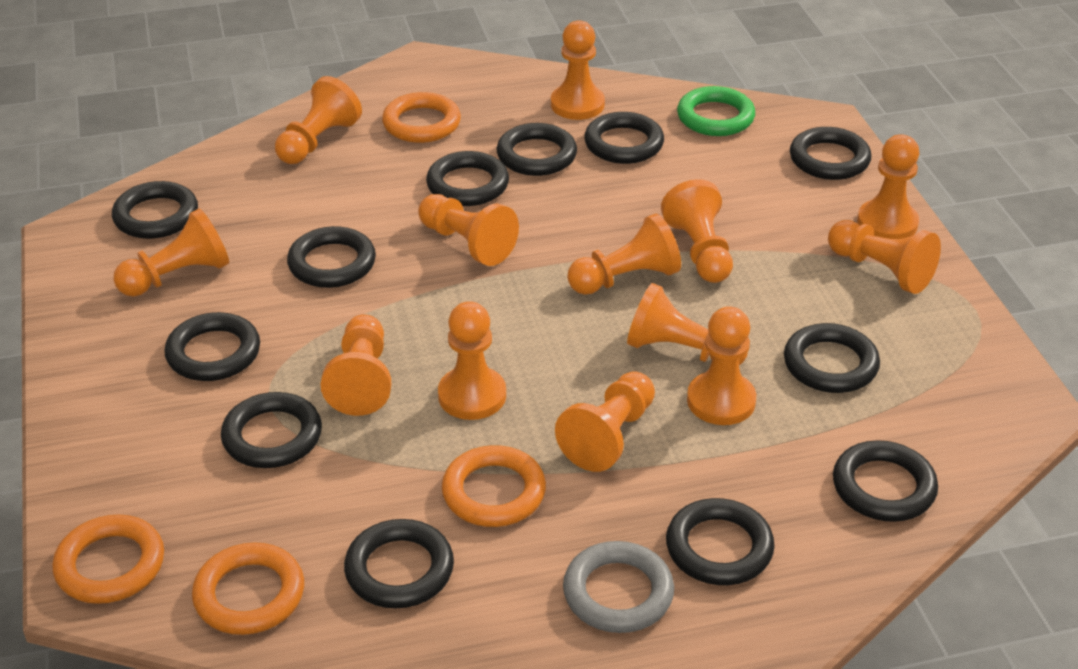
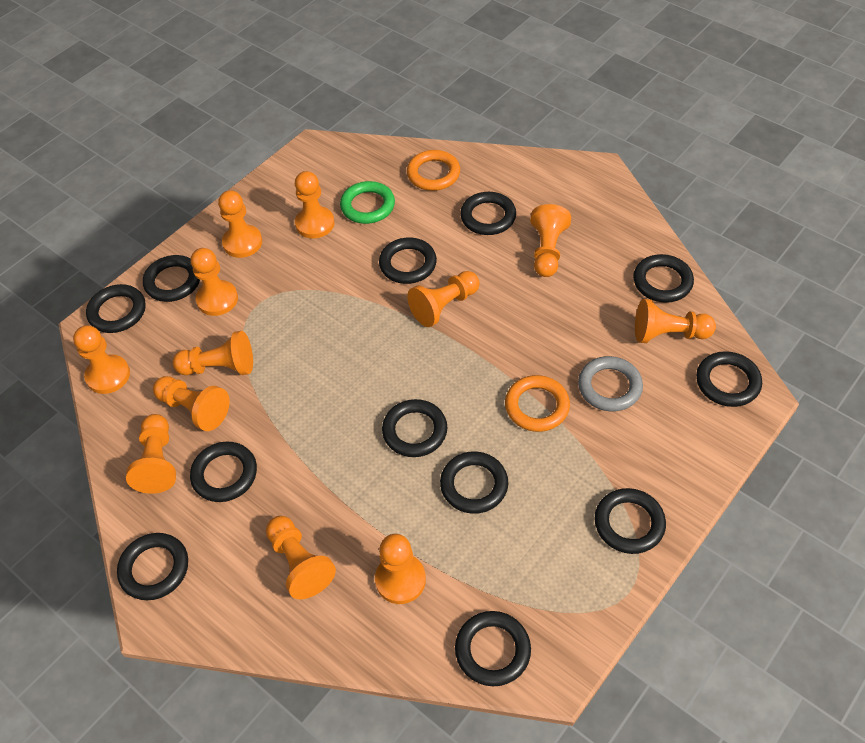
orange pawn: 13 -> 12
orange ring: 4 -> 2

